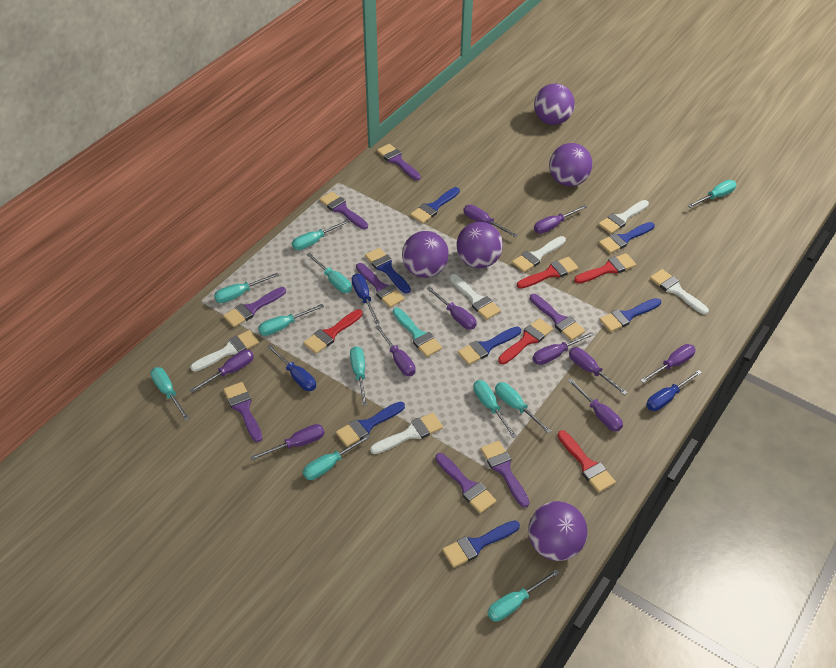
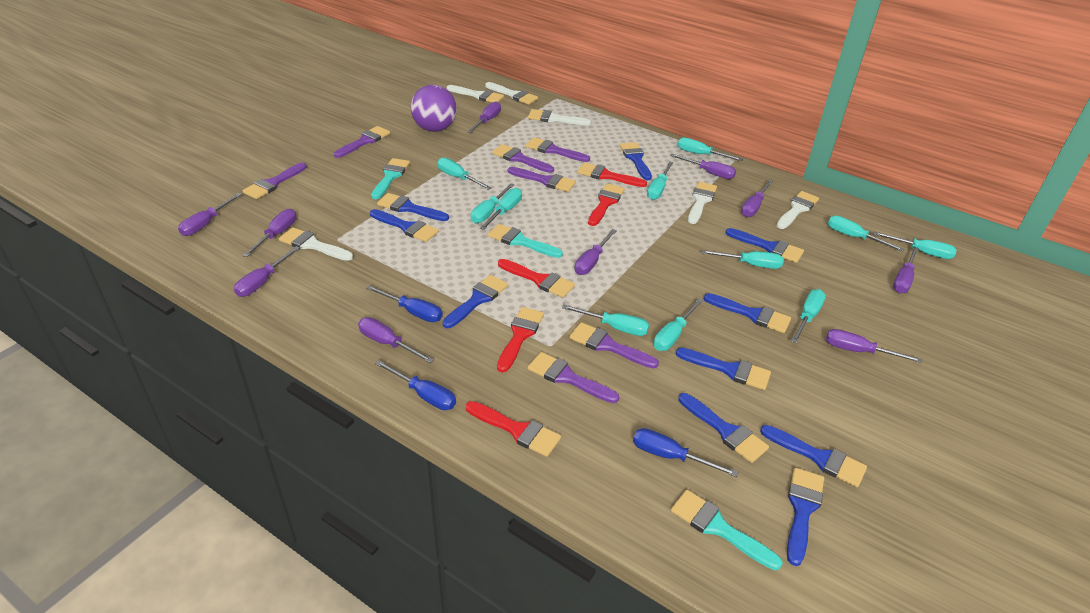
blue brush: 7 -> 10
purple ball: 5 -> 1
purple brush: 8 -> 7
turquoise brush: 1 -> 3

